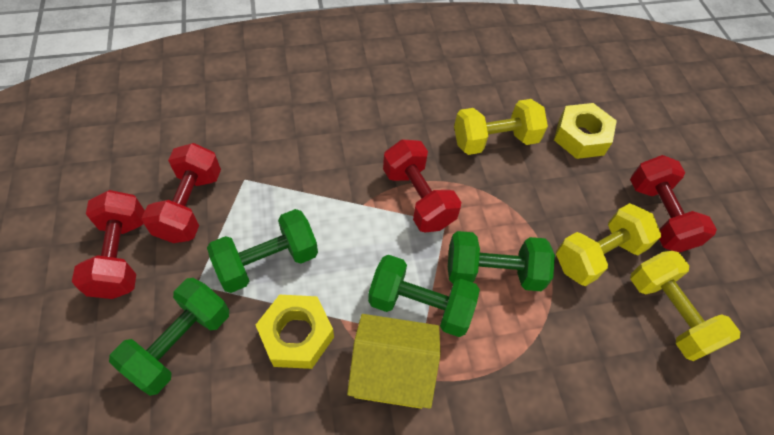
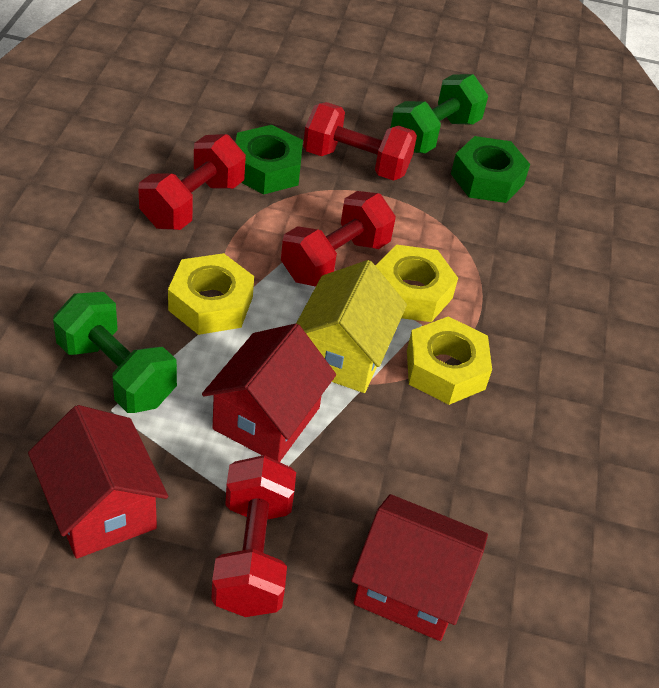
green dumbbell: 4 -> 2
green nut: 0 -> 2
red house: 0 -> 3
yellow dumbbell: 3 -> 0
yellow nut: 2 -> 3

